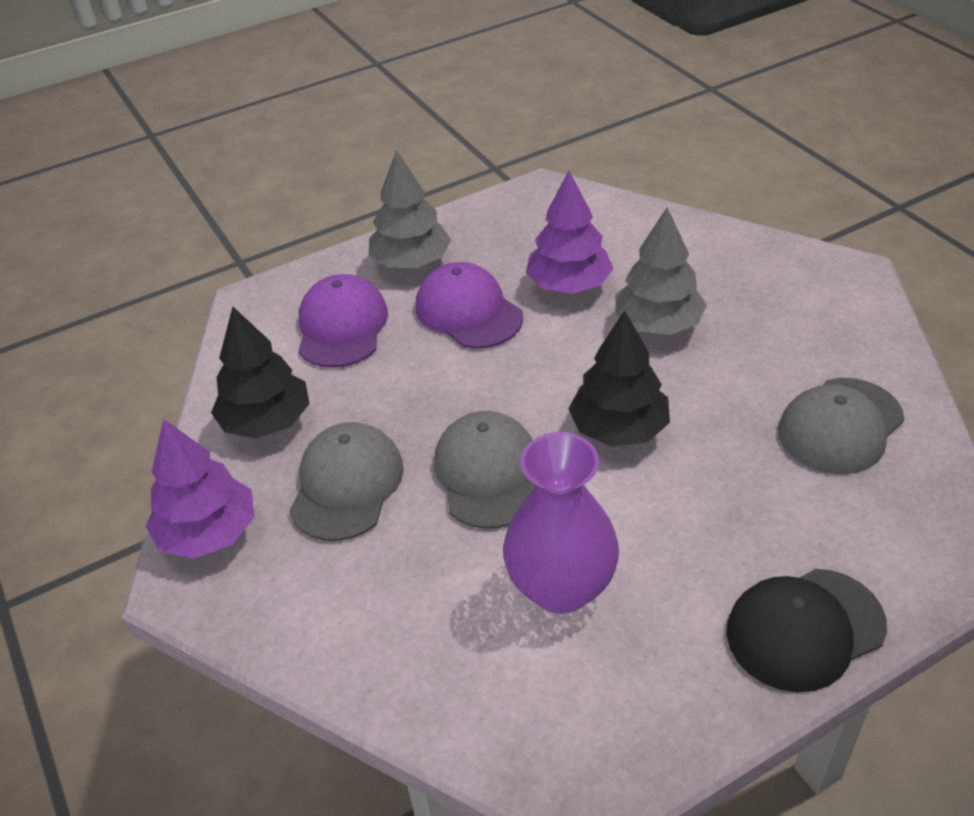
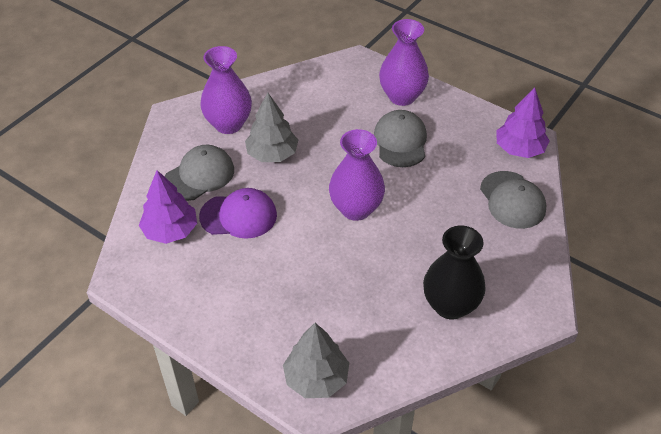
black cap: 1 -> 0
black tree: 2 -> 0
black vase: 0 -> 1
purple cap: 2 -> 1
purple vase: 1 -> 3

